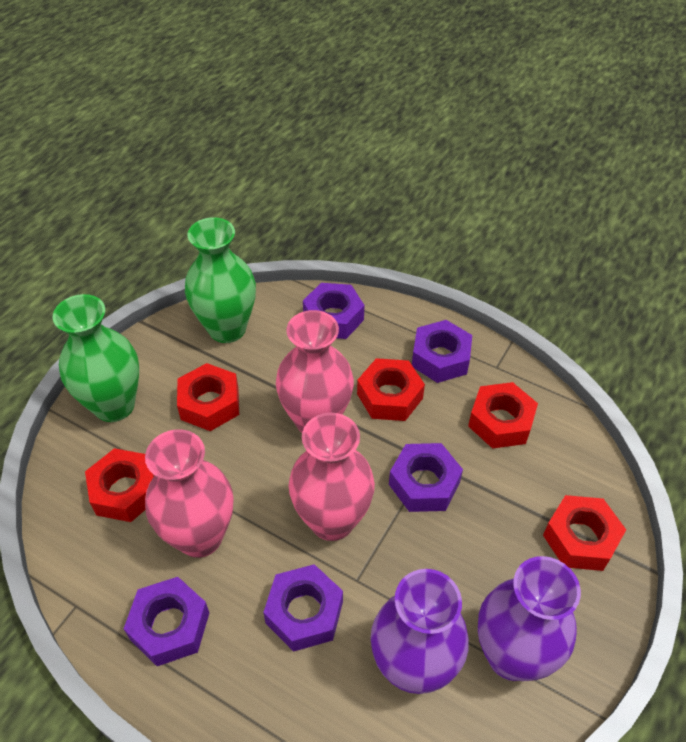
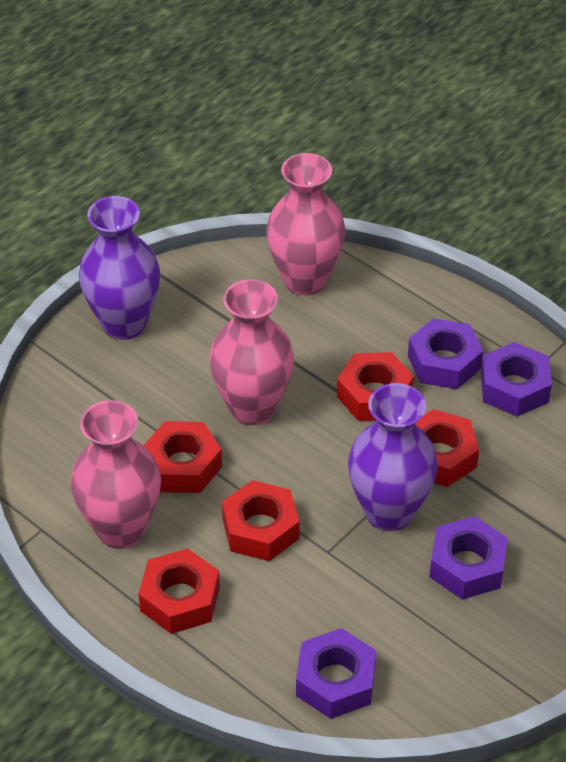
green vase: 2 -> 0
purple nut: 5 -> 4

